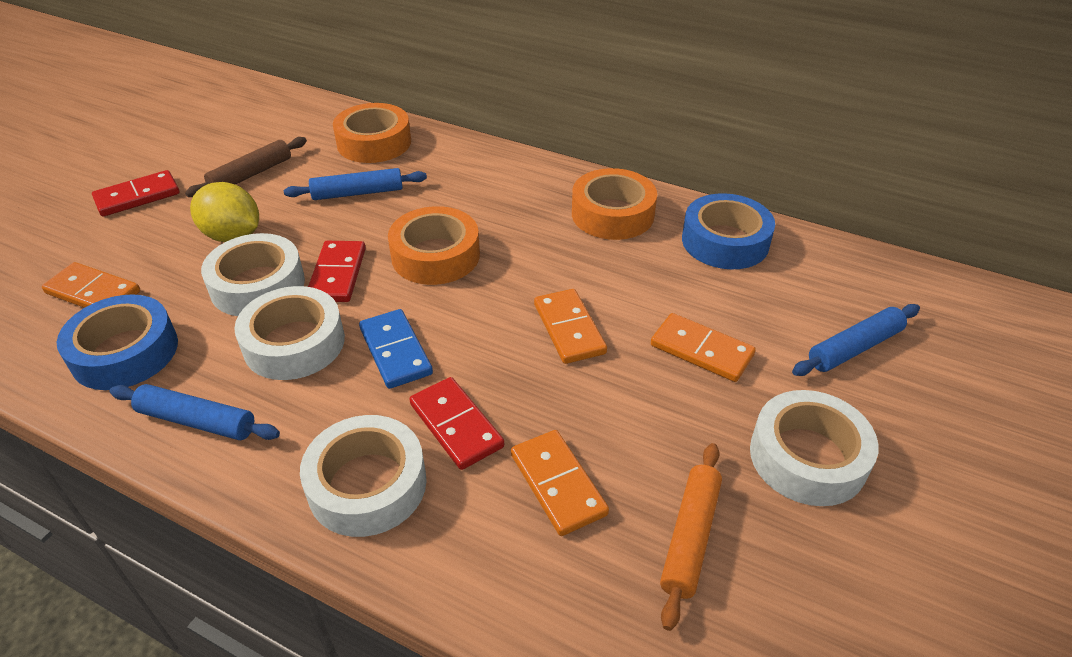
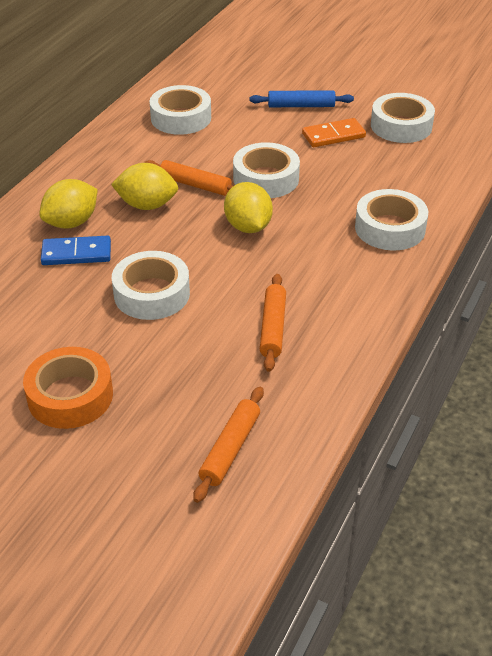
blue rolling pin: 3 -> 1
blue tape: 2 -> 0
brown rolling pin: 1 -> 0
orange domino: 4 -> 1
orange rolling pin: 1 -> 3
orange tape: 3 -> 1
red domino: 3 -> 0
white tape: 4 -> 5
yellow lemon: 1 -> 3

